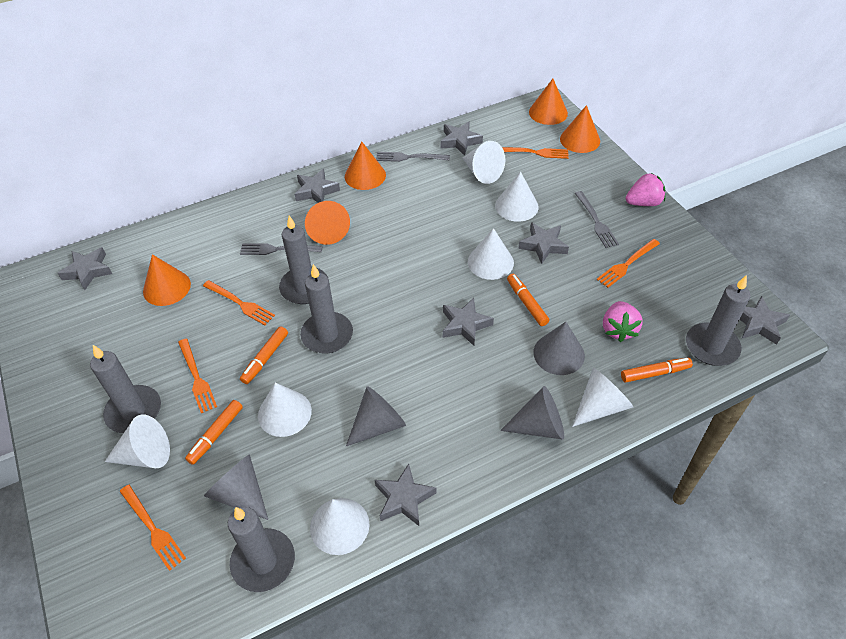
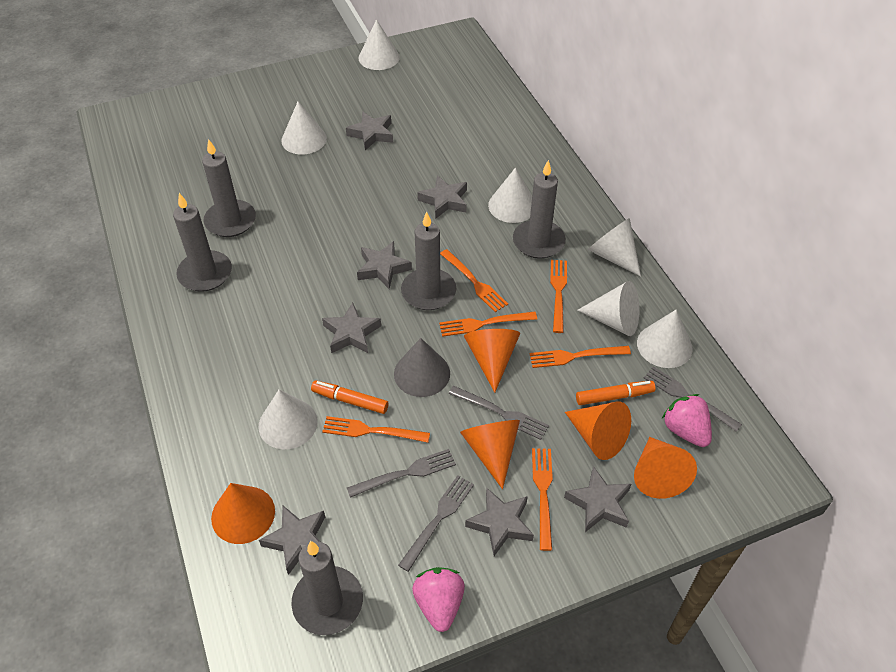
grey cone: 4 -> 1
grey fork: 3 -> 4
orange fork: 5 -> 6
orange marker: 4 -> 2

